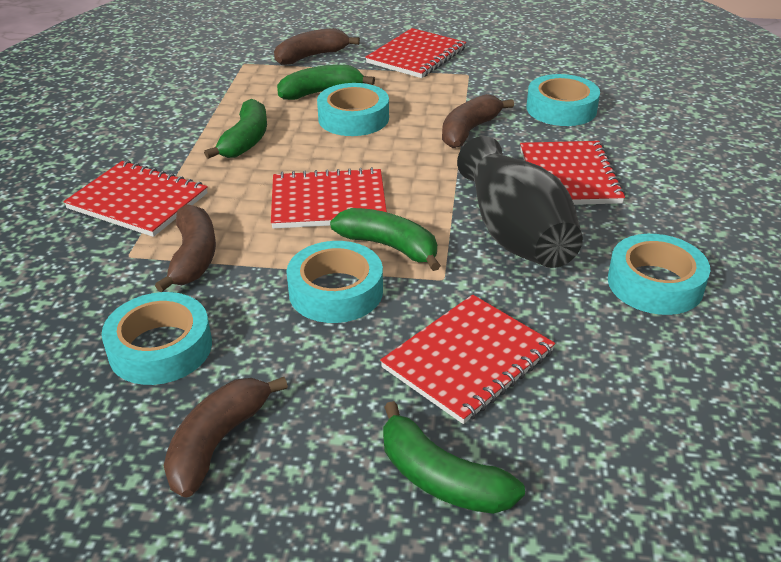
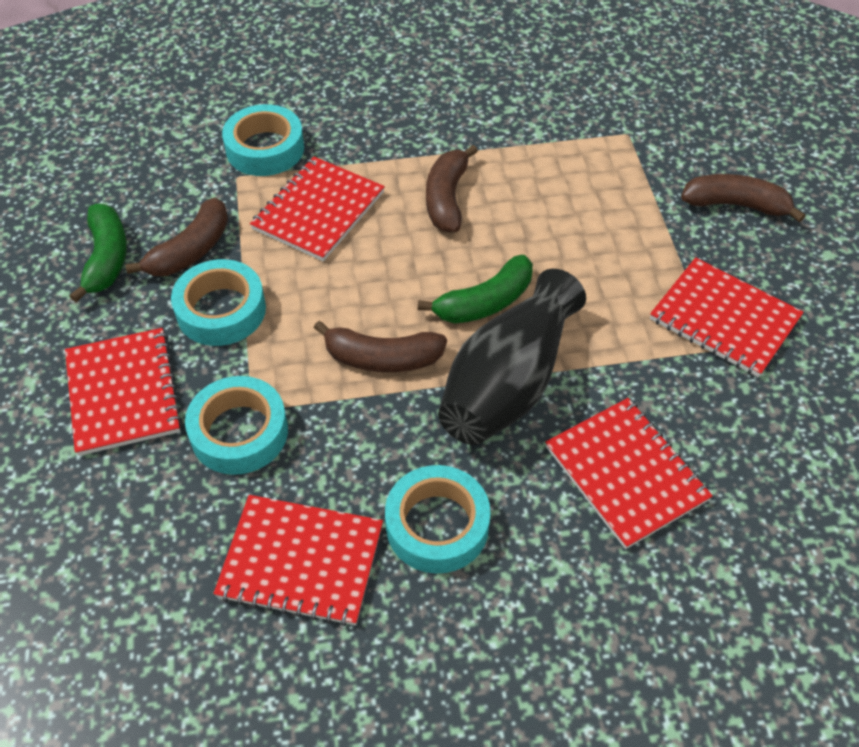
green banana: 4 -> 2
turquoise tape: 5 -> 4

